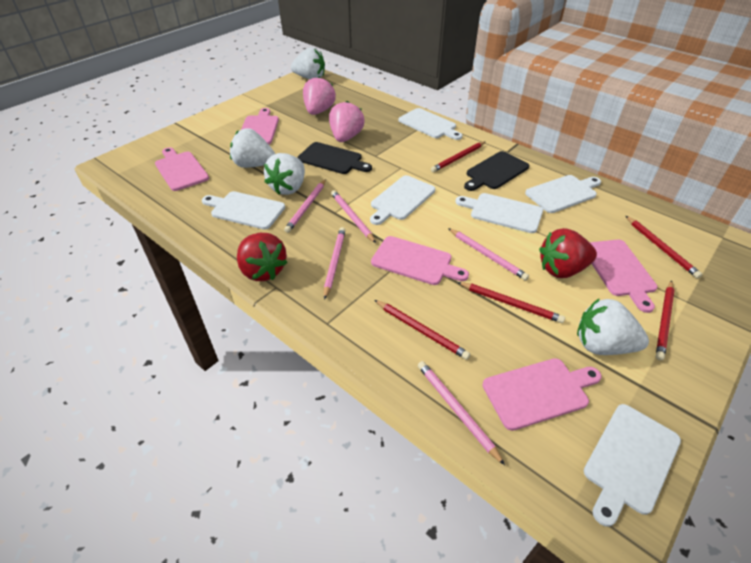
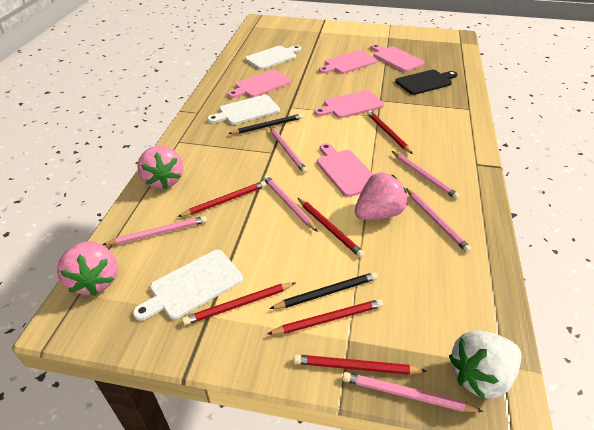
black cutting board: 2 -> 1
black pencil: 0 -> 2
pink pencil: 5 -> 6
pink strawberry: 2 -> 3
red pencil: 5 -> 6
red strawberry: 2 -> 0
white cutting board: 6 -> 3
white strawberry: 4 -> 1

